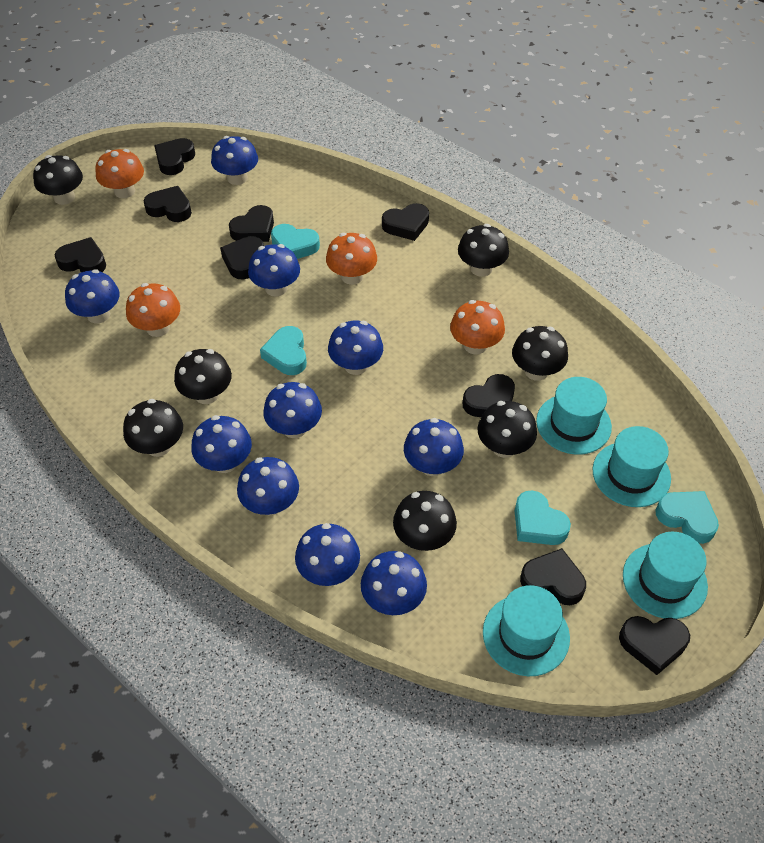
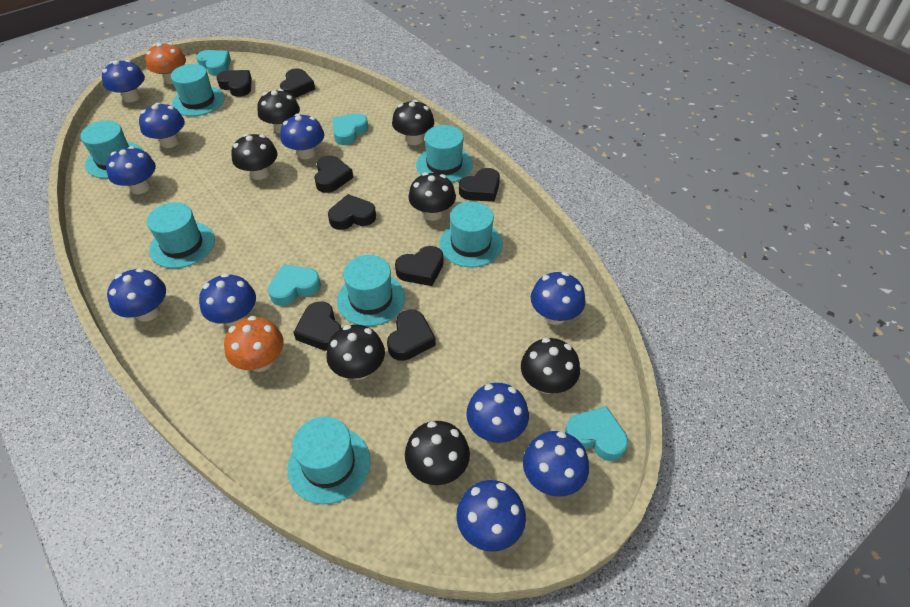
black heart: 9 -> 8
orange mushroom: 4 -> 2
turquoise hat: 4 -> 7

